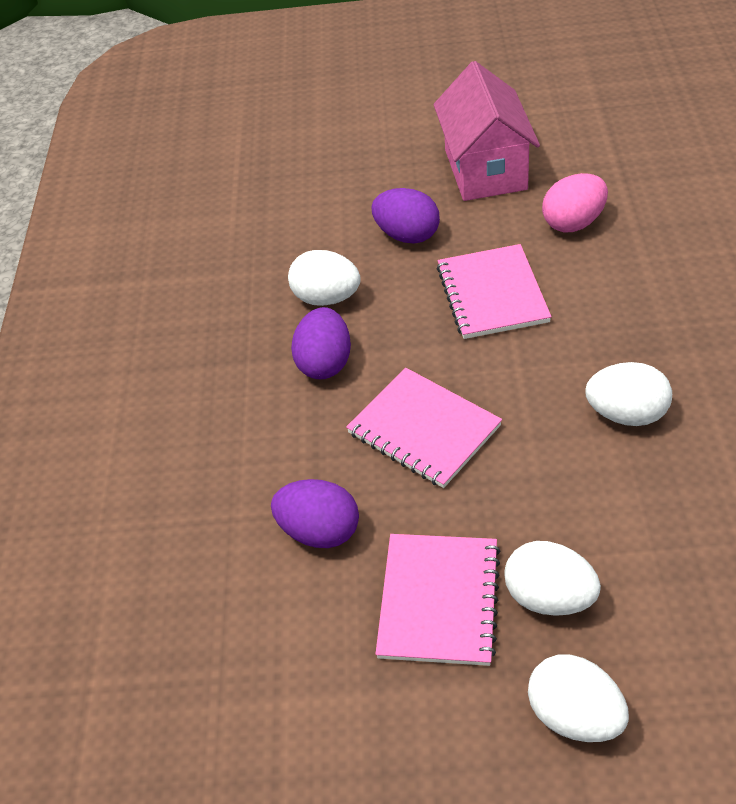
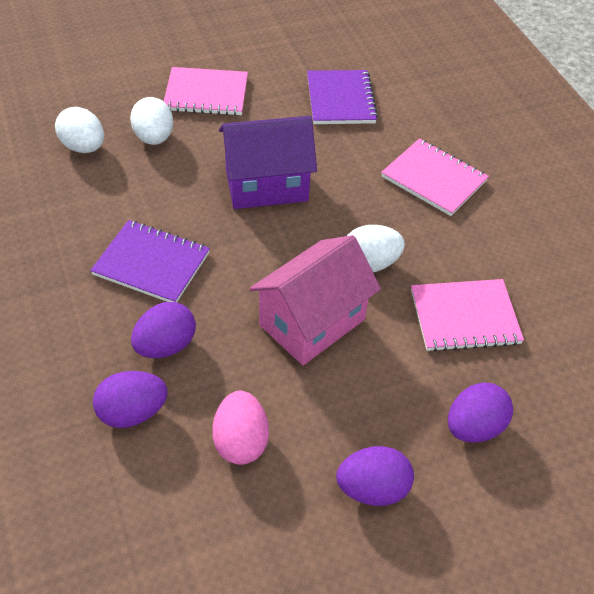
purple egg: 3 -> 4
purple house: 0 -> 1
purple notebook: 0 -> 2
white egg: 4 -> 3

